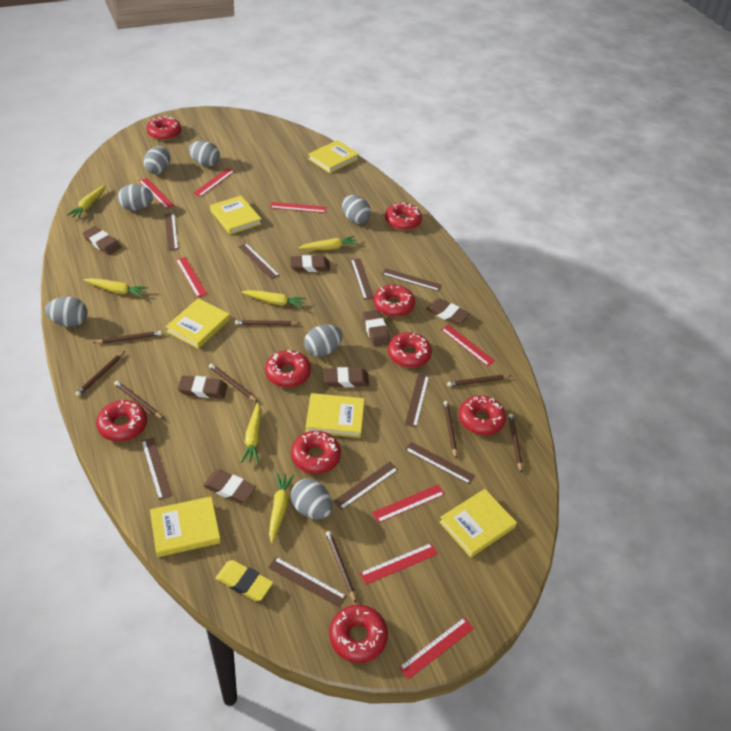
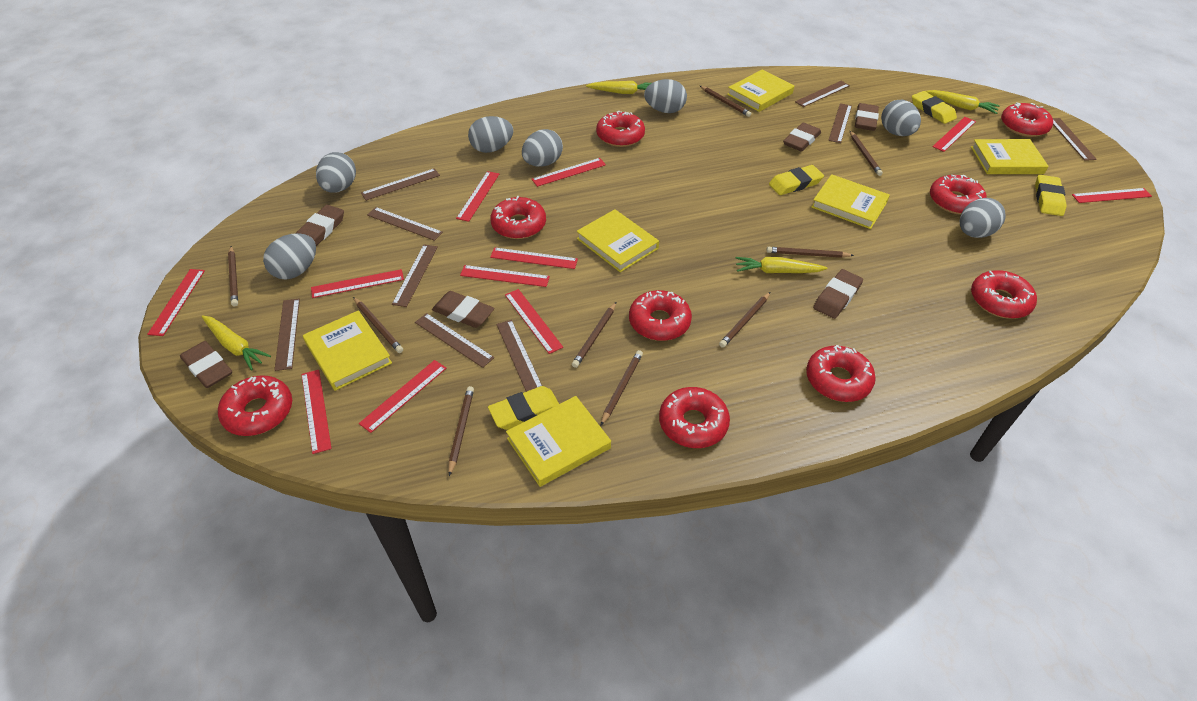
brown eraser: 7 -> 6
red ruler: 8 -> 11
yellow carrot: 6 -> 4
yellow eraser: 1 -> 4

